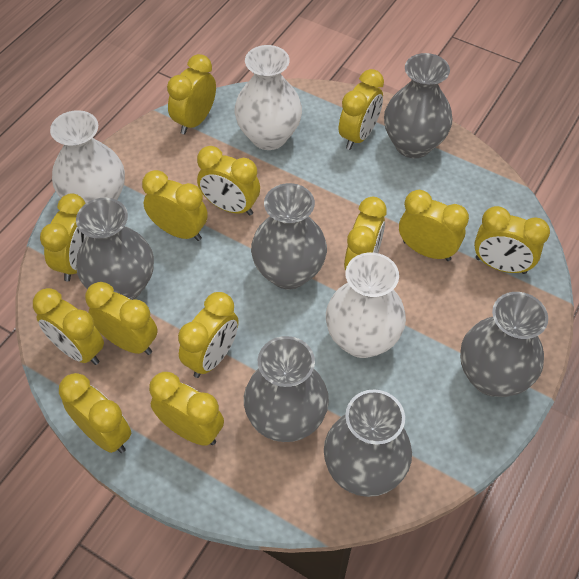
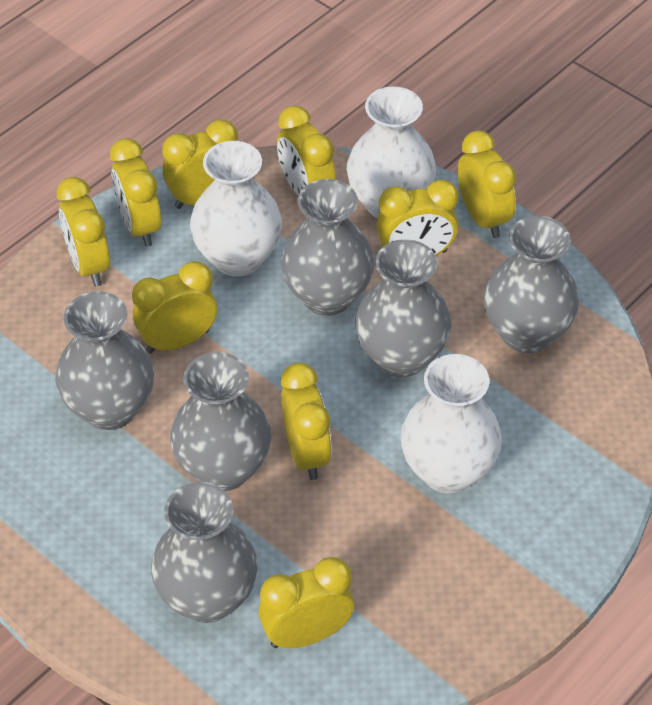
yellow clock: 13 -> 9

